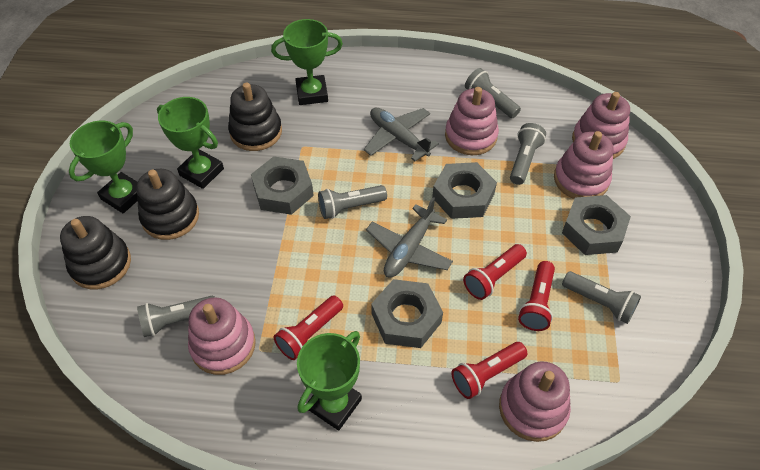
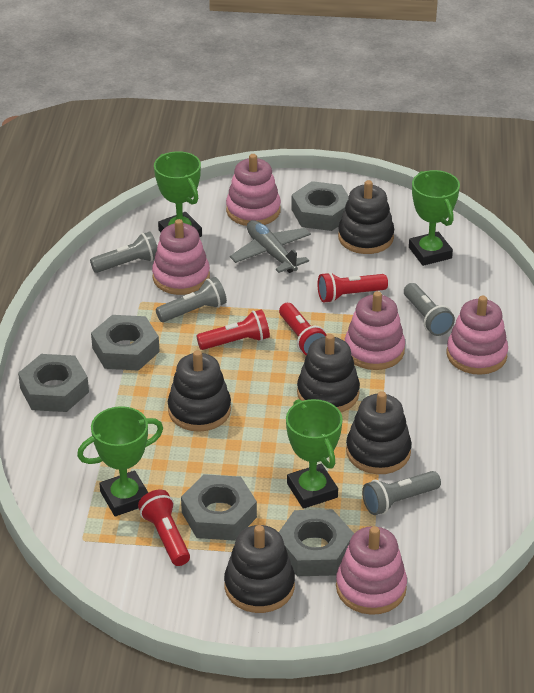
black stacking toy: 3 -> 5
grey flashlight: 5 -> 4
grey nut: 4 -> 5
grey plane: 2 -> 1

